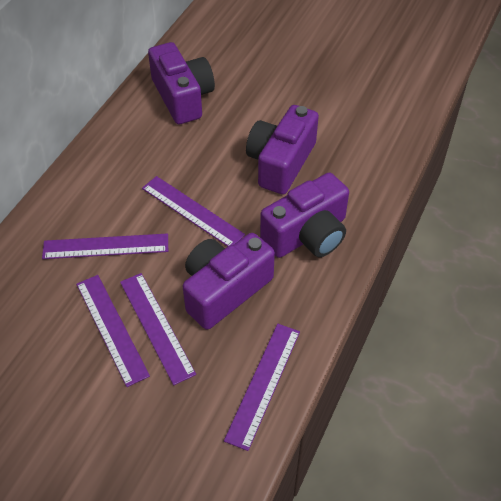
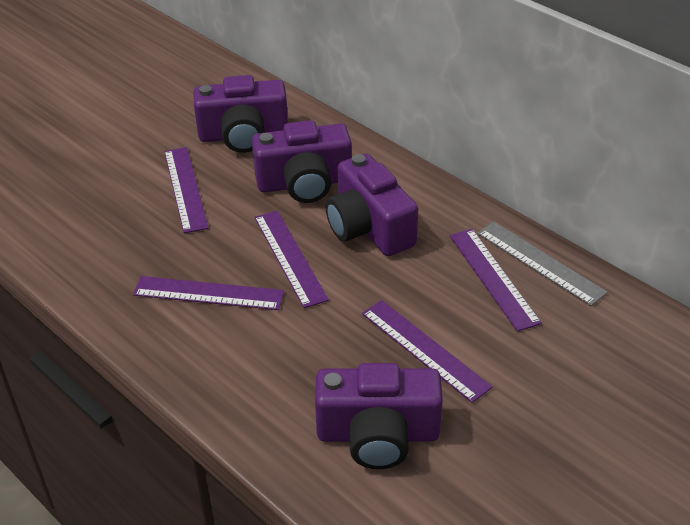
grey ruler: 0 -> 1

